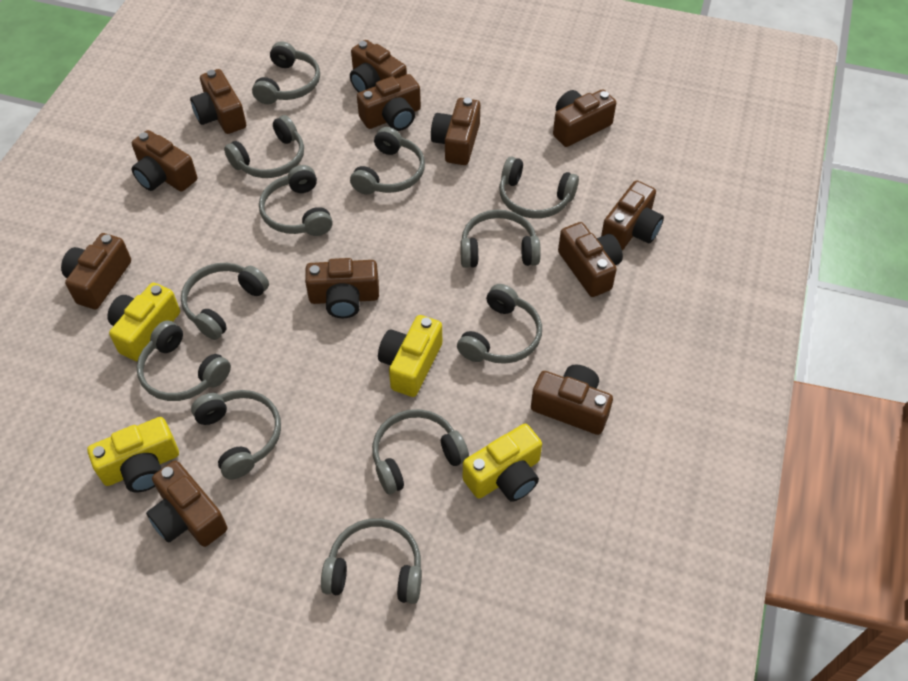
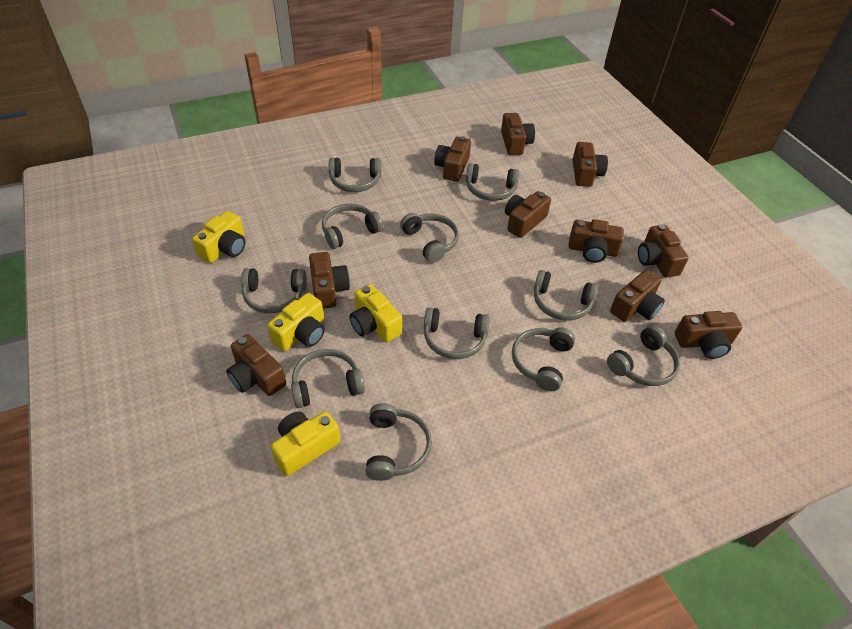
brown camera: 12 -> 10
grey headphones: 12 -> 11

